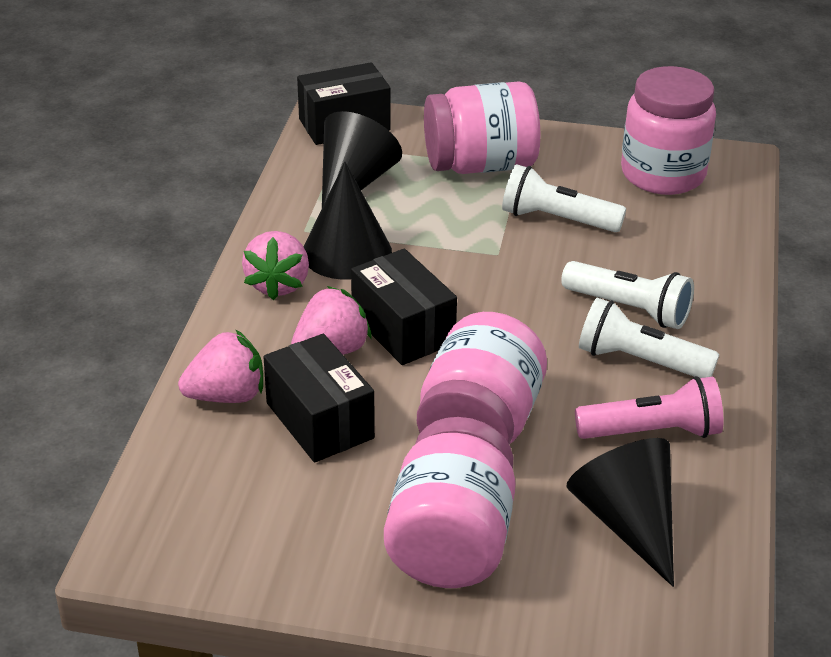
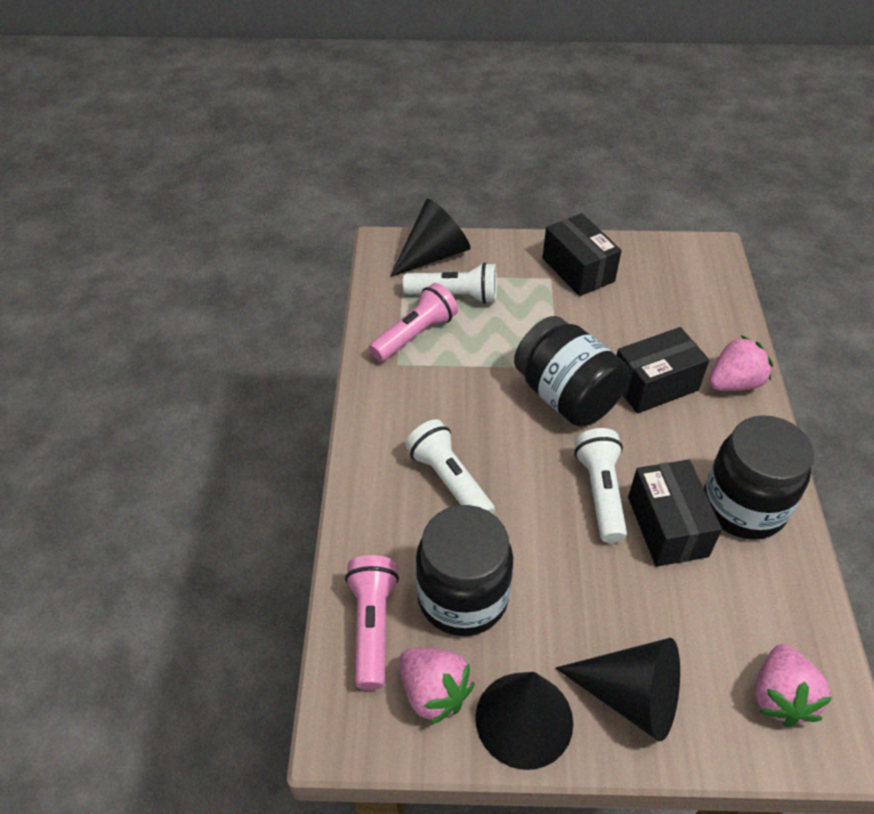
black jar: 0 -> 3
pink flashlight: 1 -> 2
pink jar: 4 -> 0

